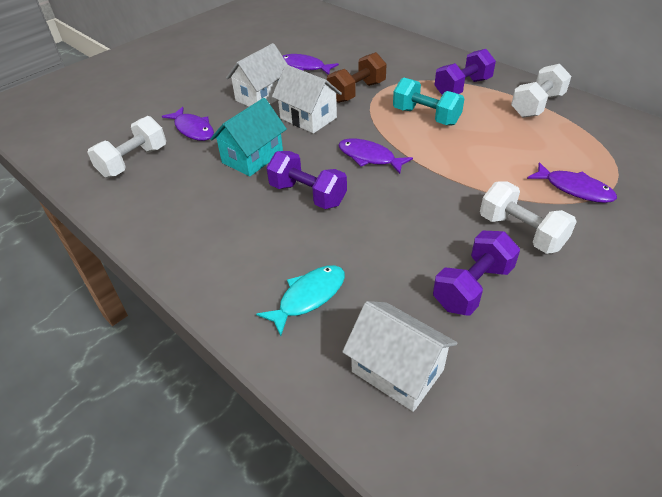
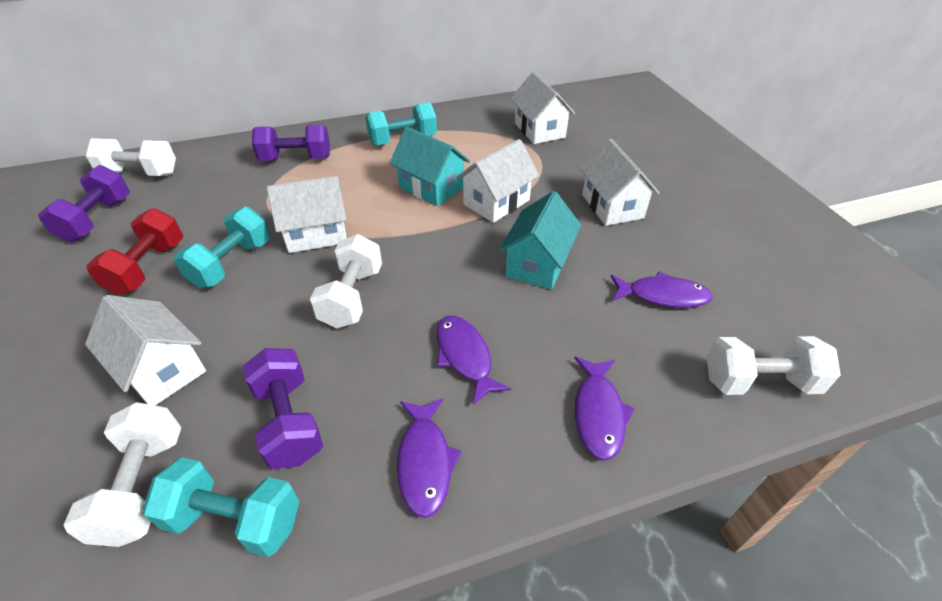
brown dumbbell: 1 -> 0
red dumbbell: 0 -> 1
turquoise dumbbell: 1 -> 3
turquoise fish: 1 -> 0
turquoise house: 1 -> 2
white dumbbell: 3 -> 4
white house: 3 -> 5

